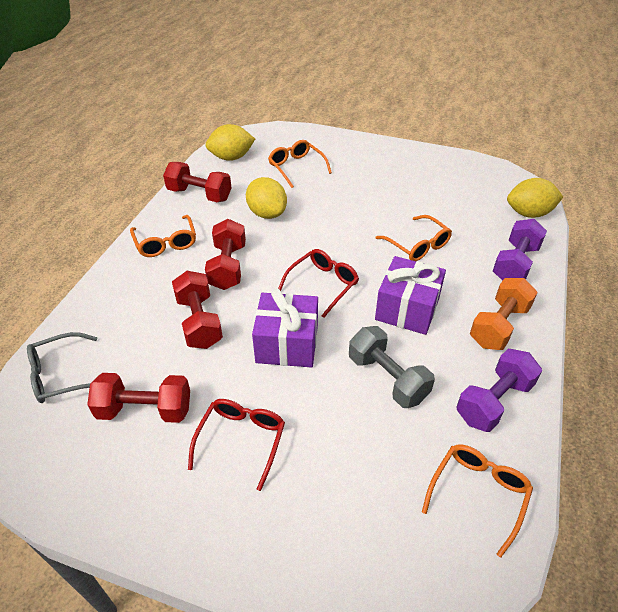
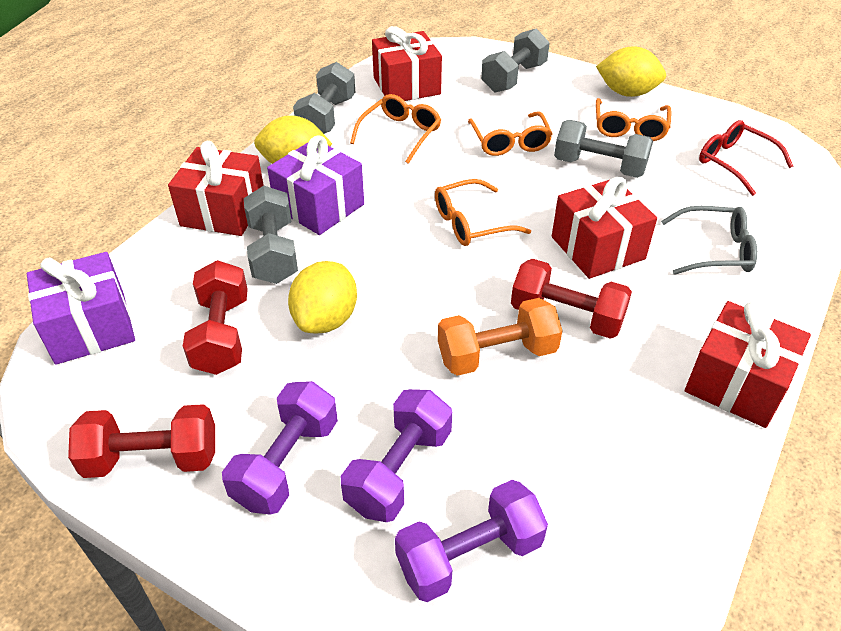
grey dumbbell: 1 -> 4
purple dumbbell: 2 -> 3
red dumbbell: 4 -> 3
red gift: 0 -> 4
red glasses: 2 -> 1

